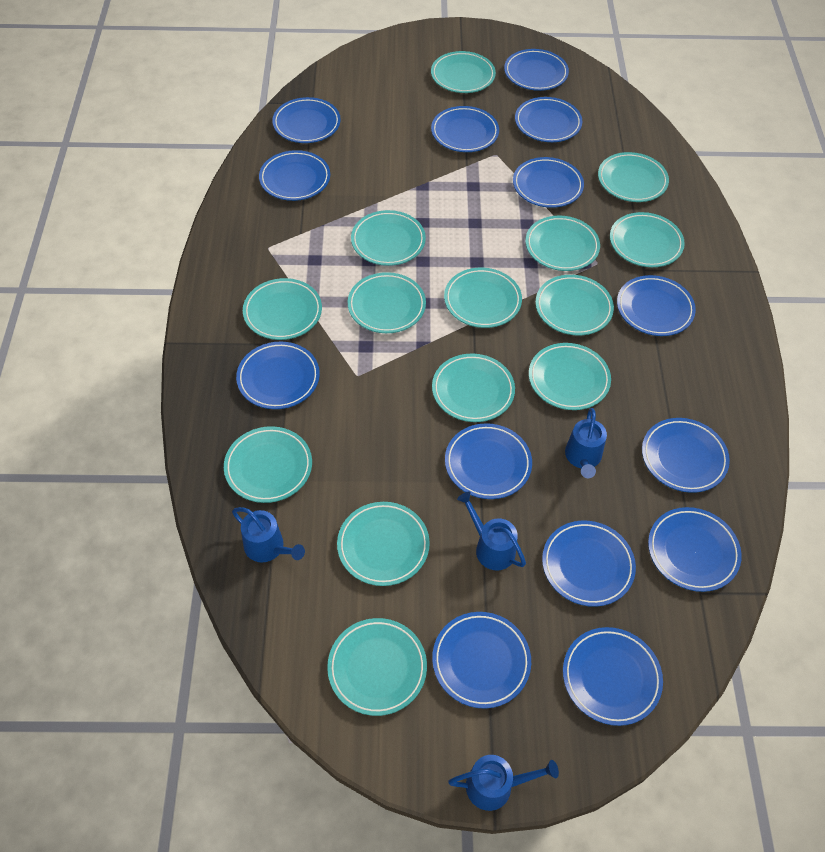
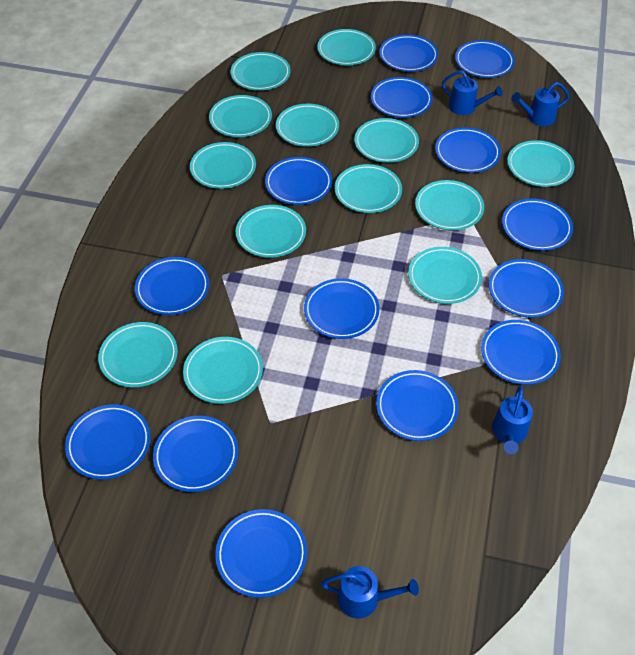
turquoise plate: 14 -> 13

